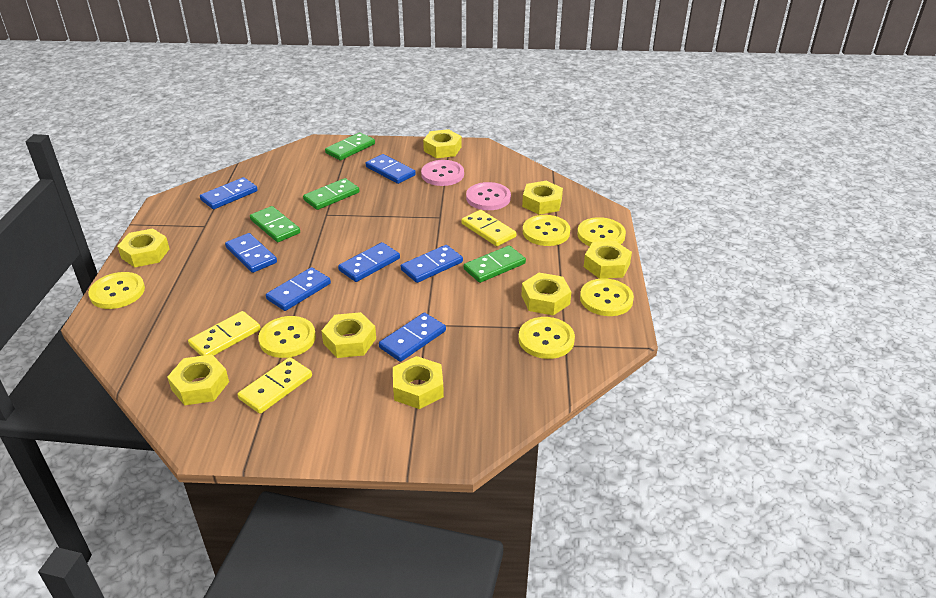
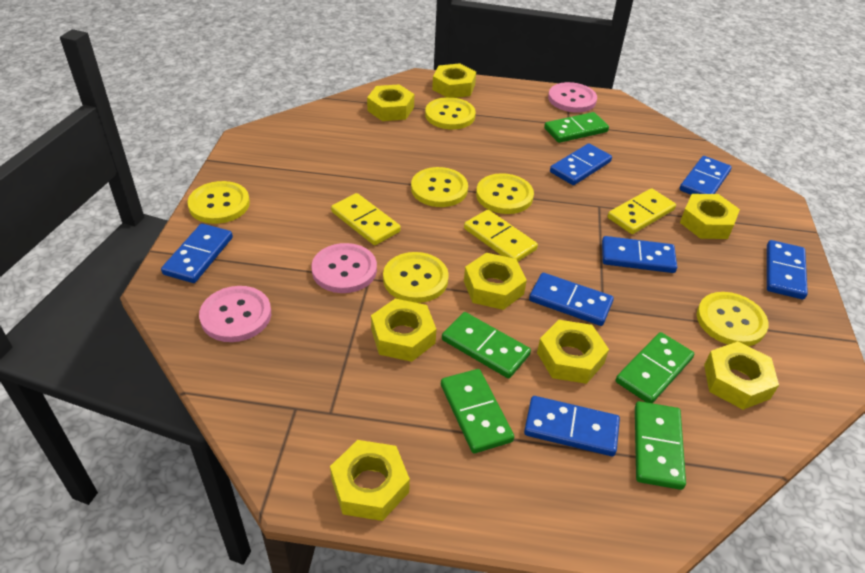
green domino: 4 -> 5
pink button: 2 -> 3

